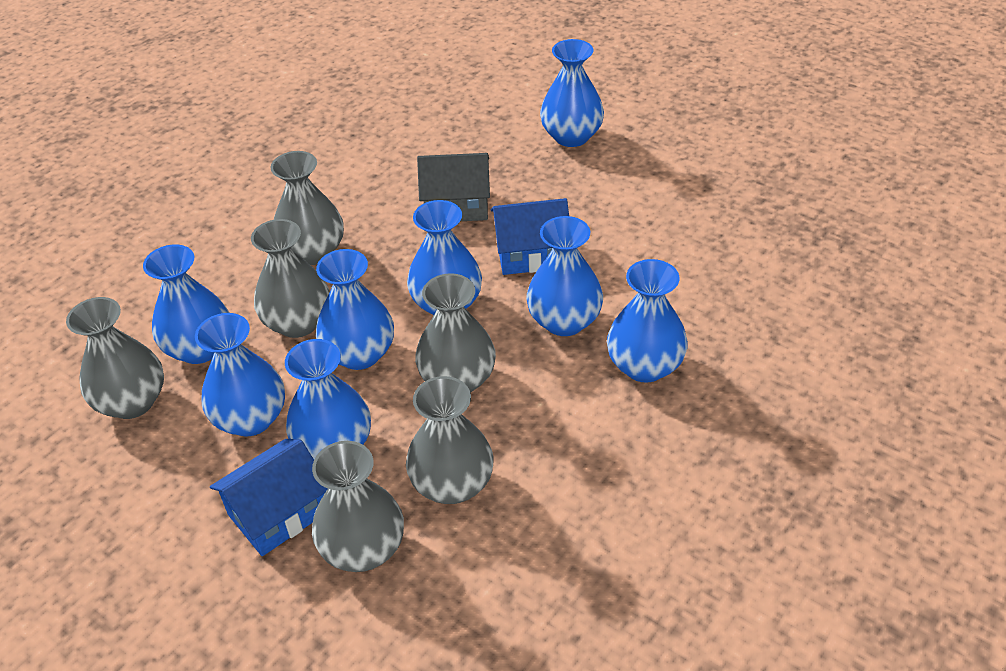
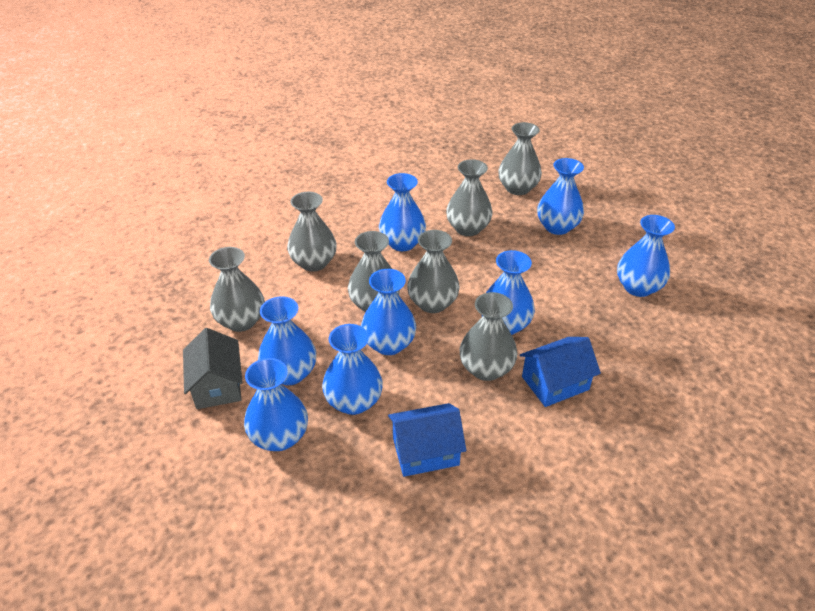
grey vase: 6 -> 7

